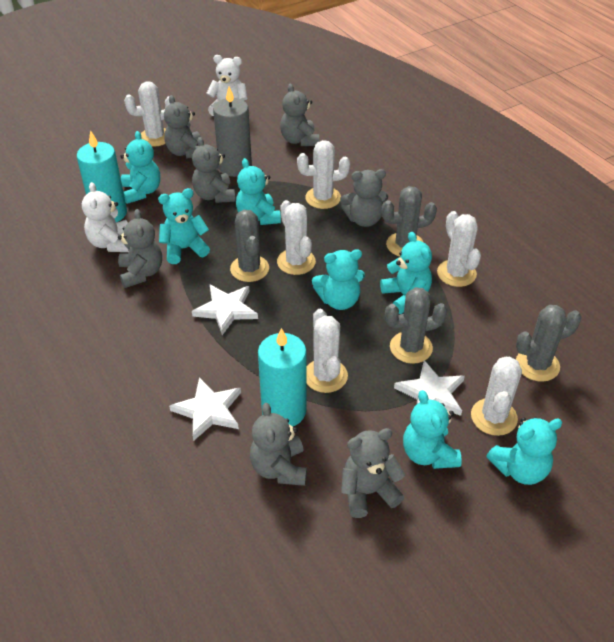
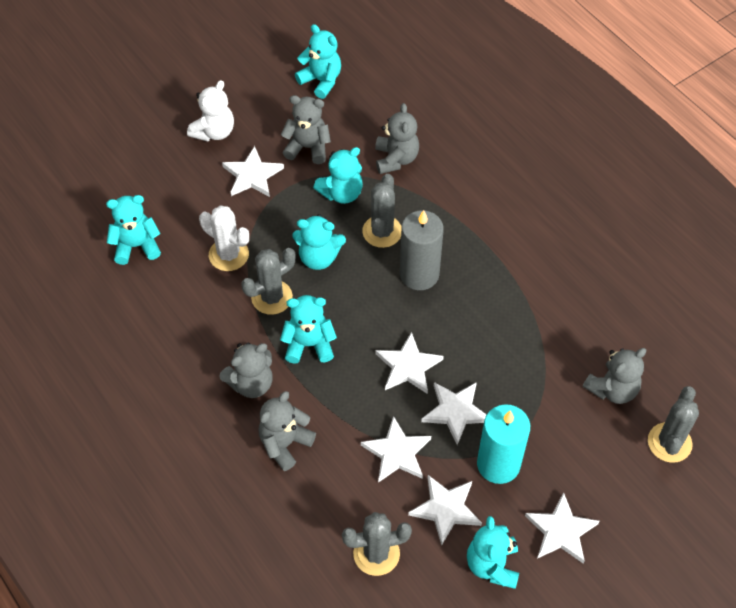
grey teddy bear: 7 -> 5
turquoise candle: 2 -> 1
turquoise teddy bear: 7 -> 6
white cactus: 6 -> 1
white star: 3 -> 6
white teddy bear: 2 -> 1

